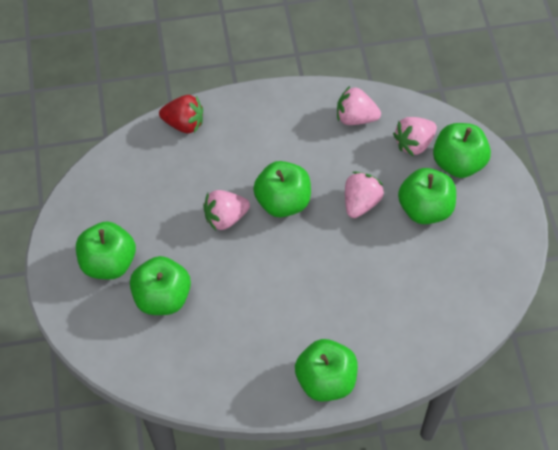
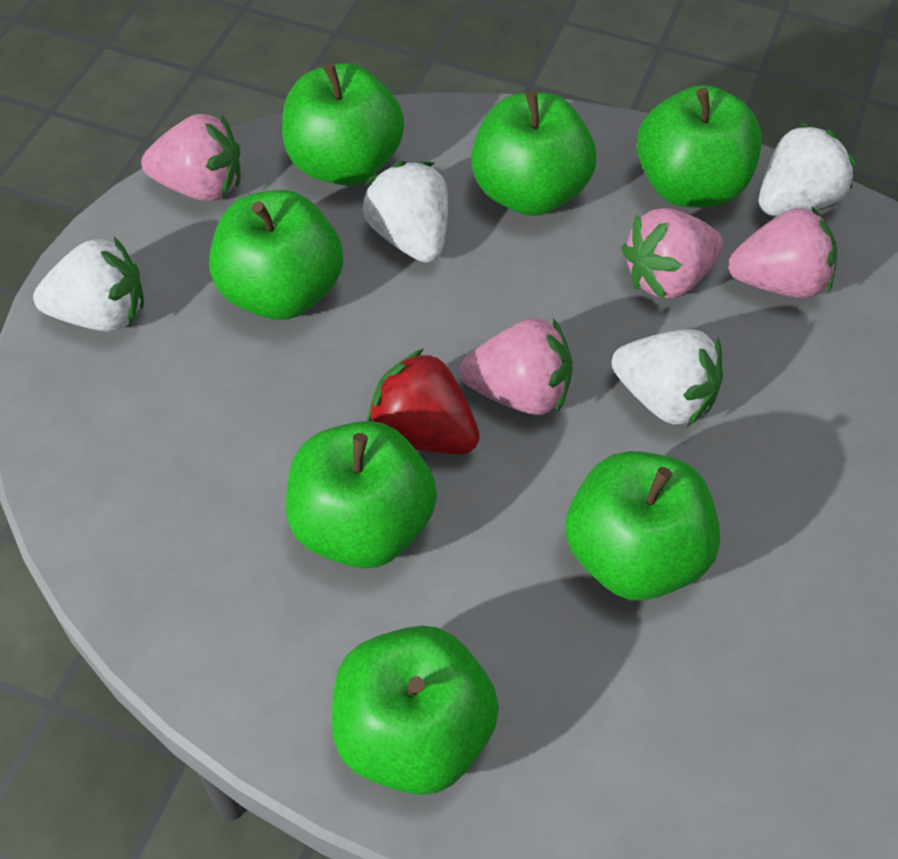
green apple: 6 -> 7
white strawberry: 0 -> 4

